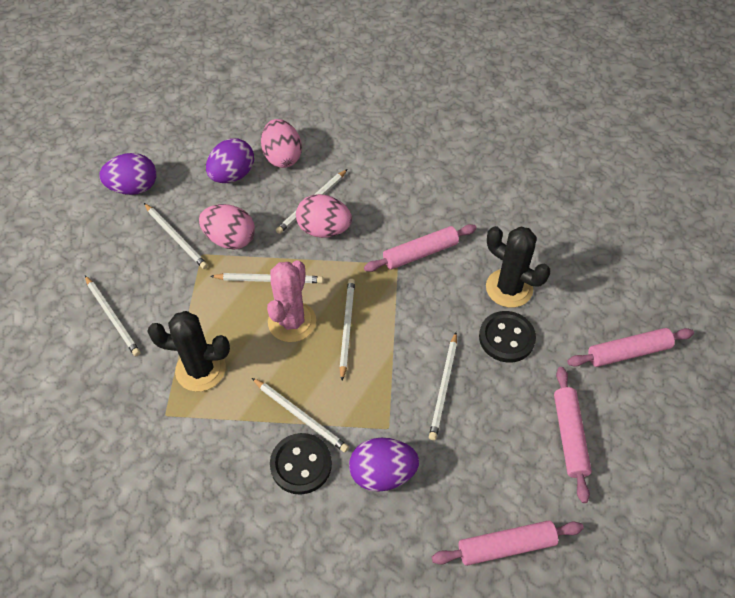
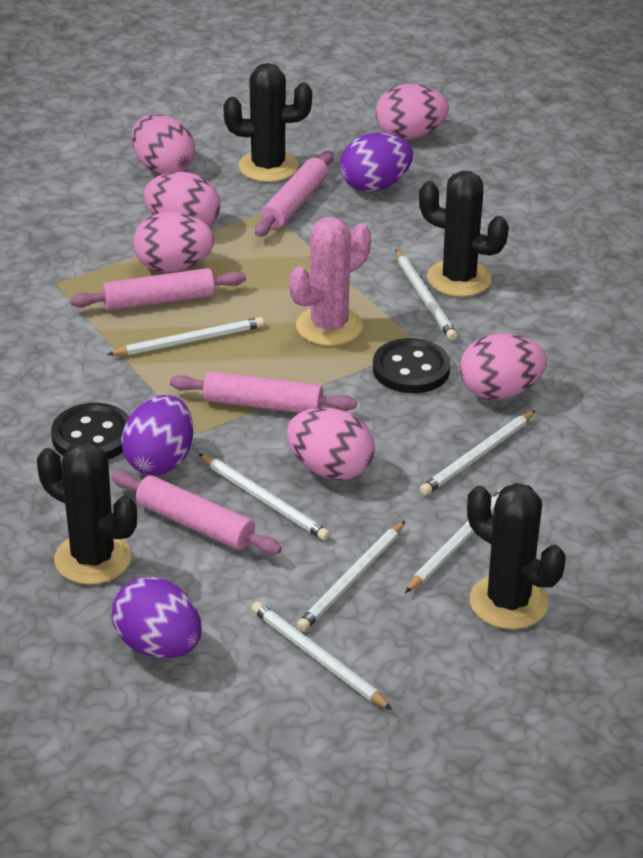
black cactus: 2 -> 4
pink egg: 3 -> 6

